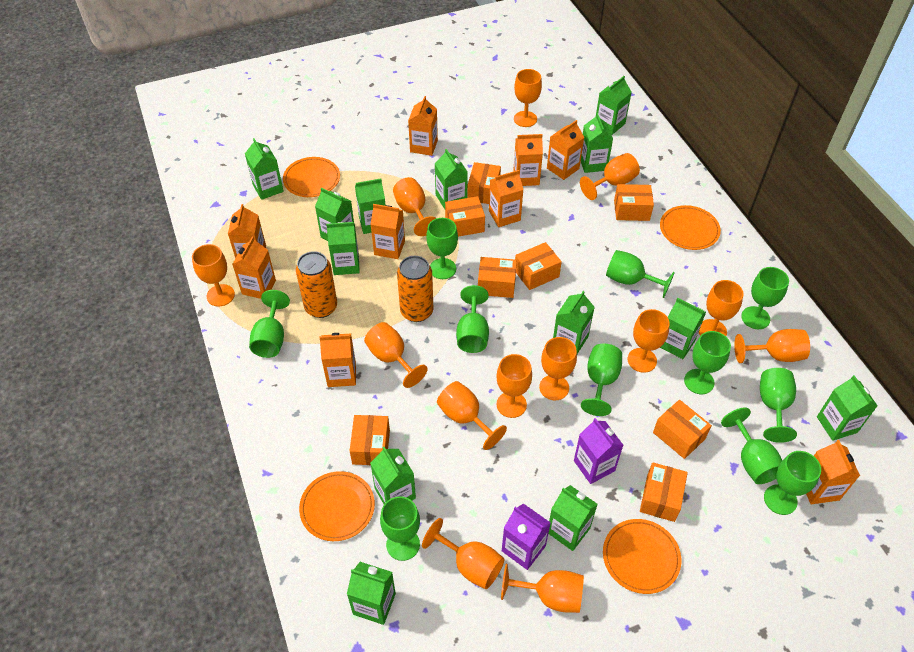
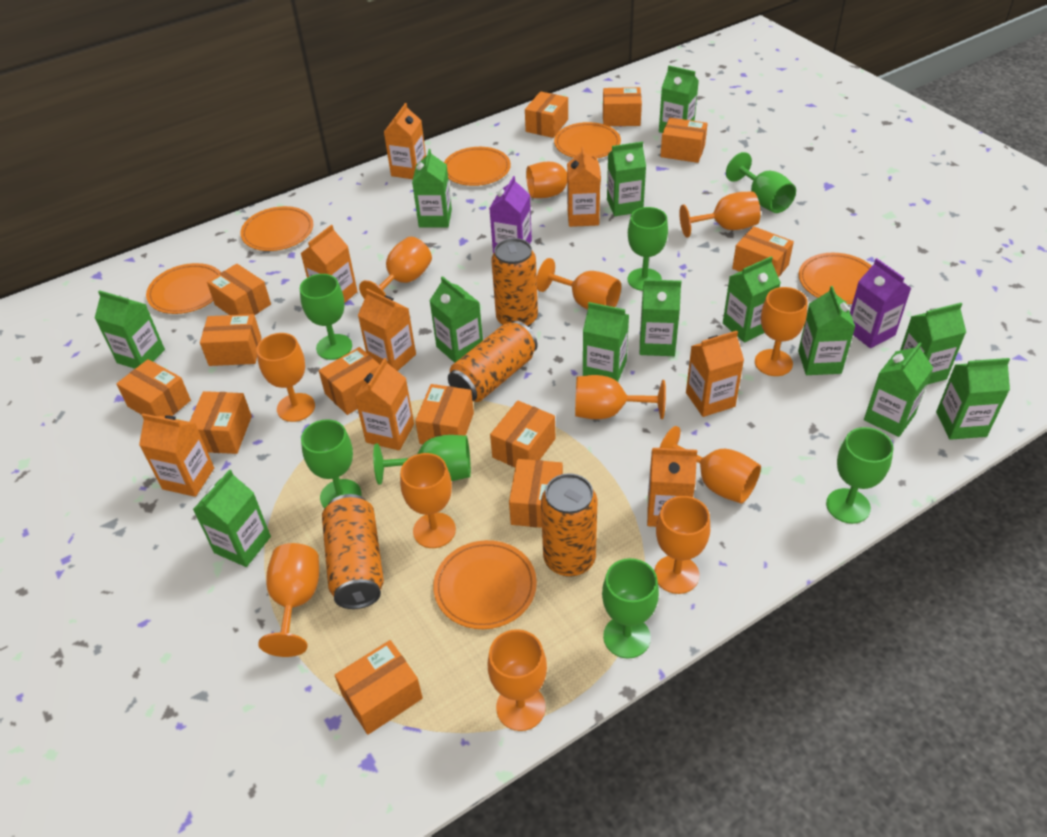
green goblet: 11 -> 7
orange box: 8 -> 13
orange can: 2 -> 4
orange carton: 9 -> 8
orange goblet: 13 -> 12
orange plate: 4 -> 6

